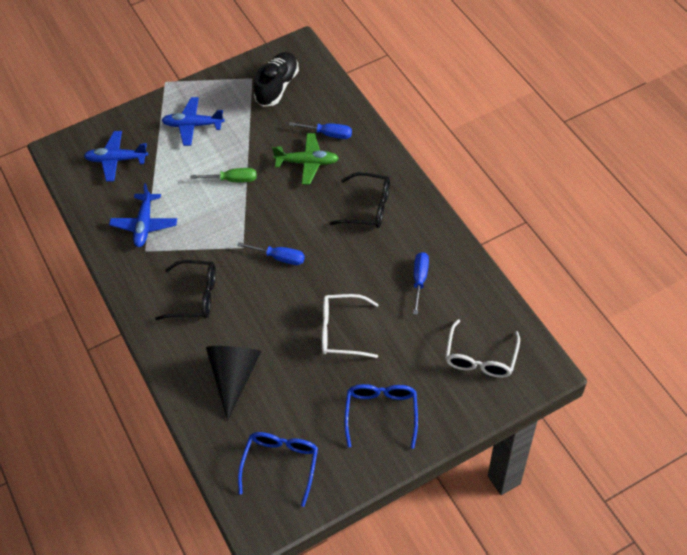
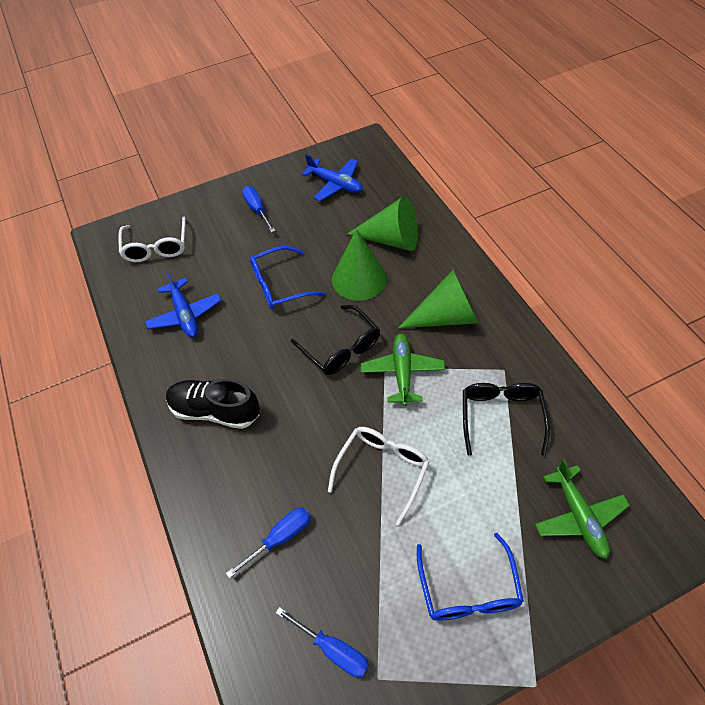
black cone: 1 -> 0
blue plane: 3 -> 2
green cone: 0 -> 3
green plane: 1 -> 2
green screwdriver: 1 -> 0

